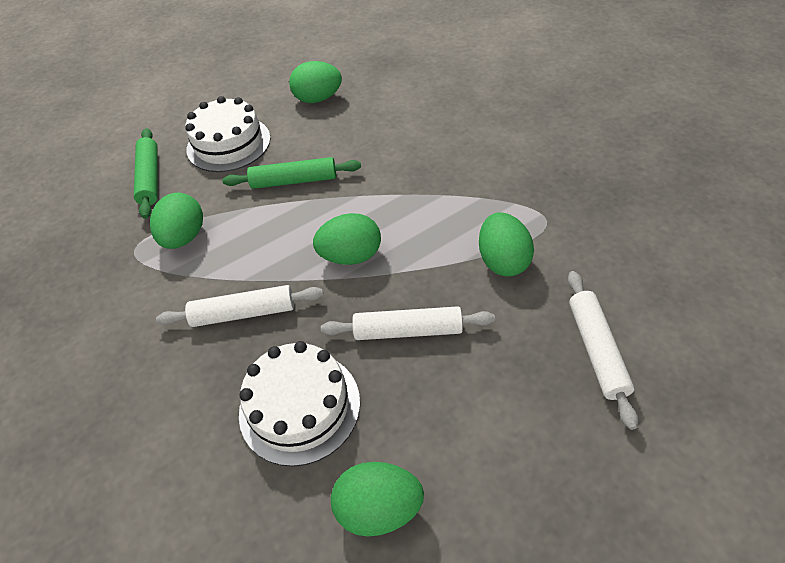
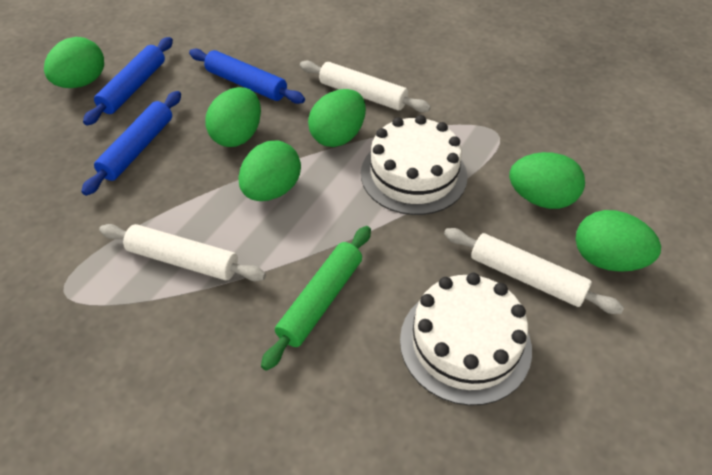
blue rolling pin: 0 -> 3
green egg: 5 -> 6
green rolling pin: 2 -> 1

